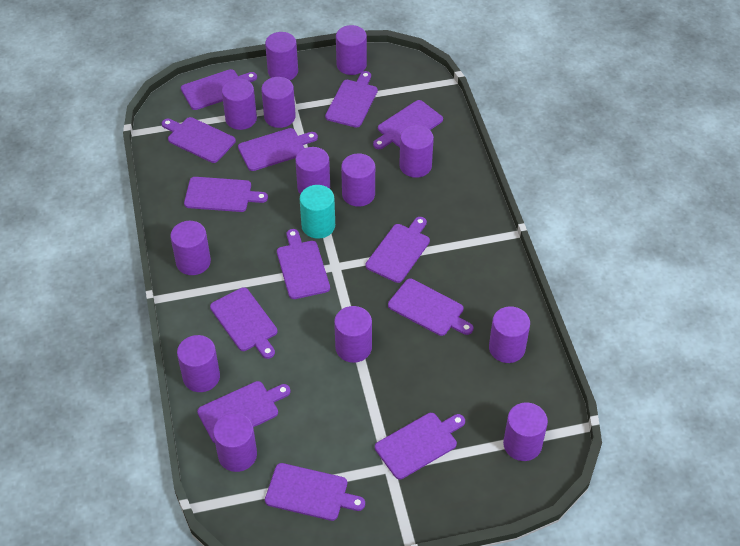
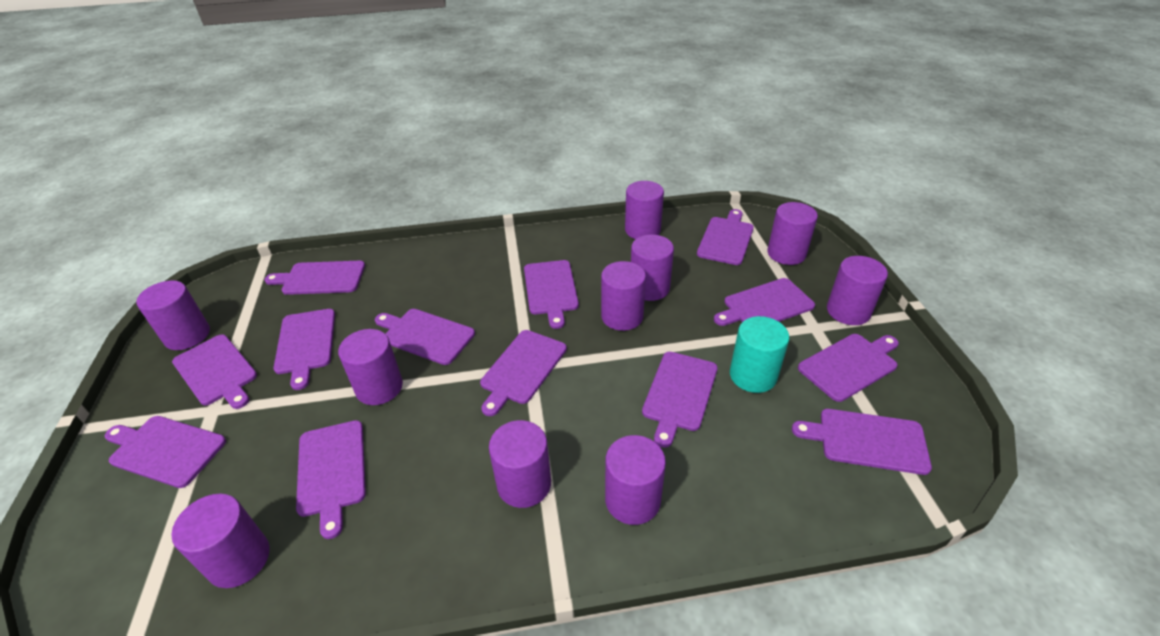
purple cylinder: 13 -> 10

